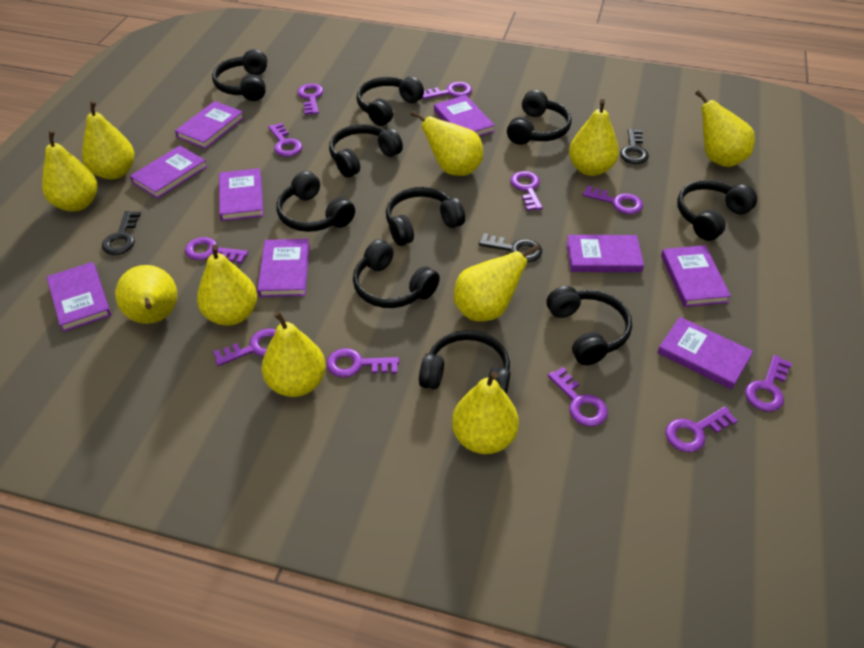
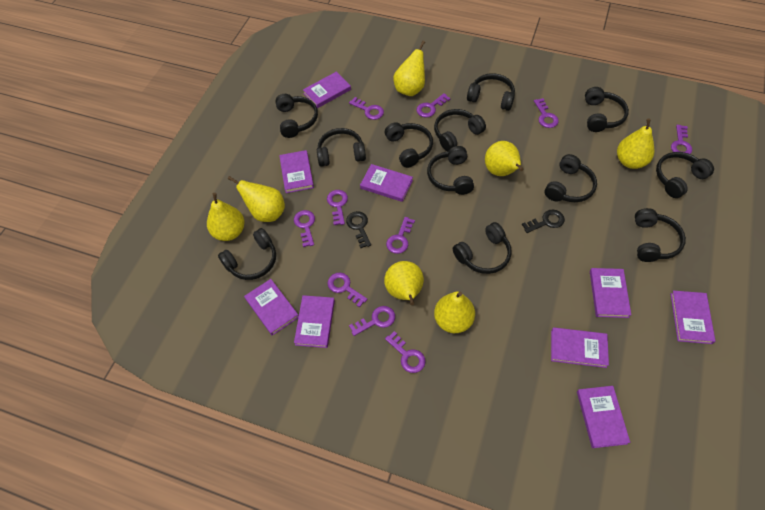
black headphones: 10 -> 12
black key: 3 -> 2
purple key: 11 -> 10
yellow pear: 10 -> 7

